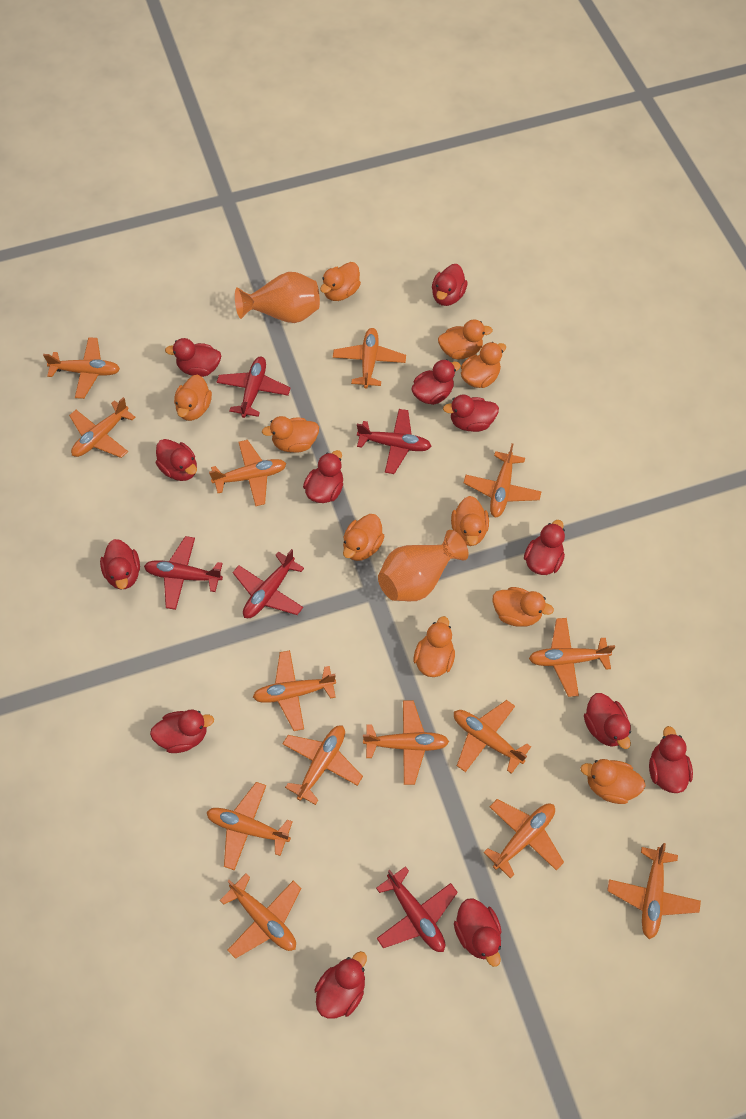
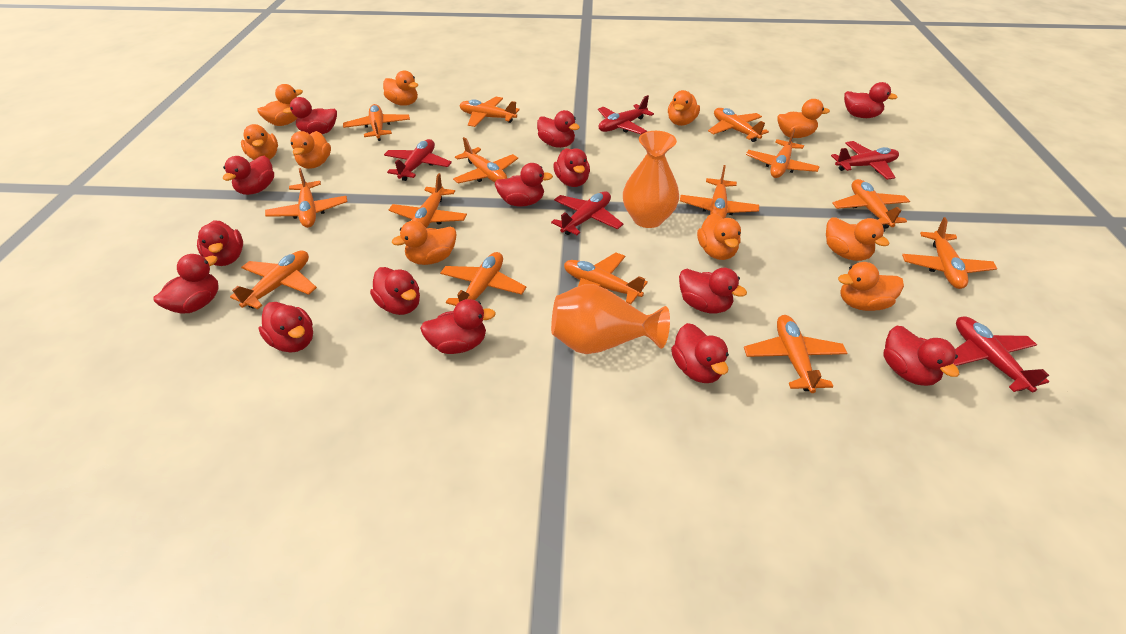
red duck: 13 -> 14

